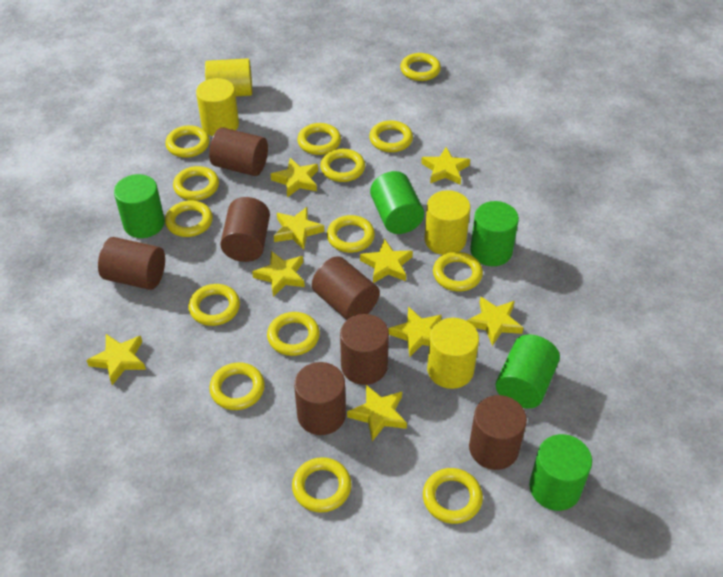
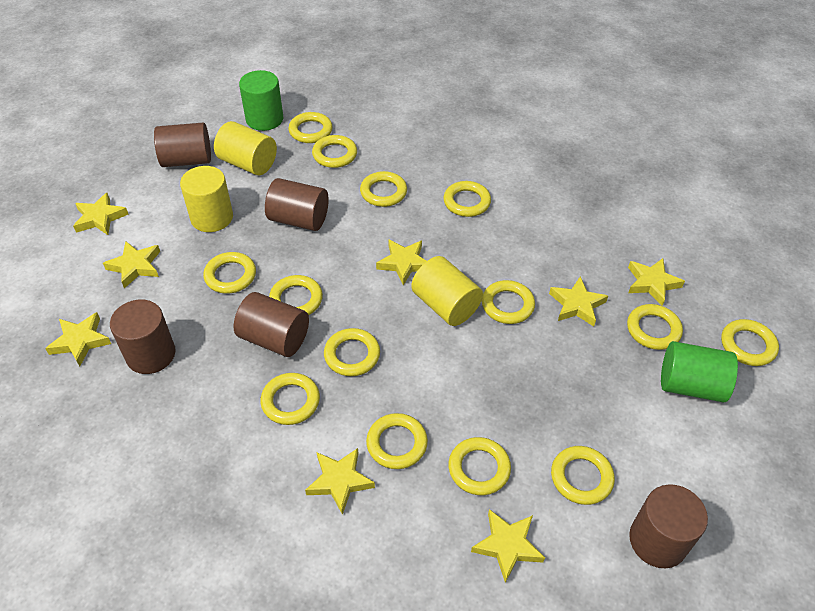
brown cylinder: 7 -> 5
green cylinder: 5 -> 2
yellow cylinder: 4 -> 3
yellow star: 9 -> 8

